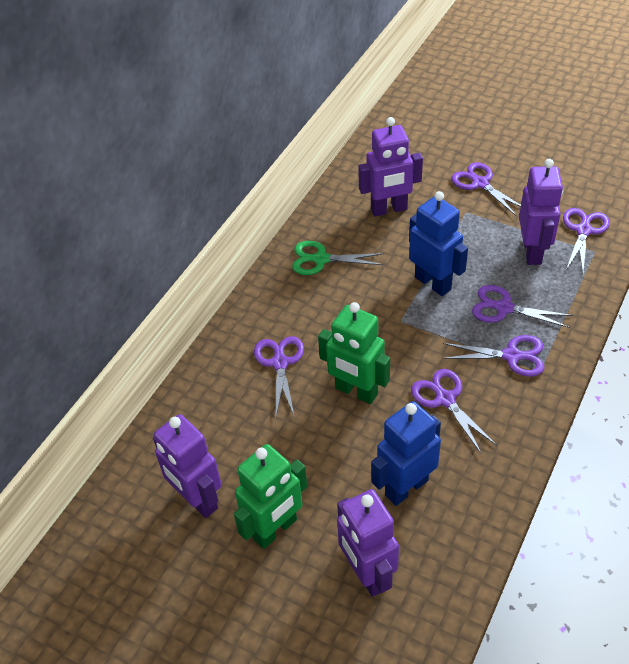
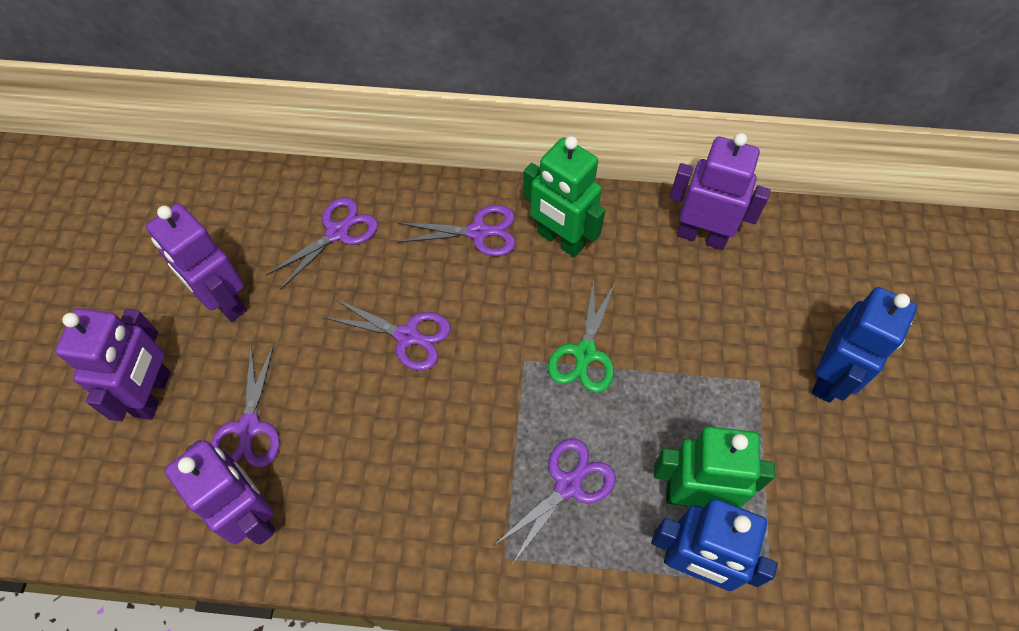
purple scissors: 6 -> 5

